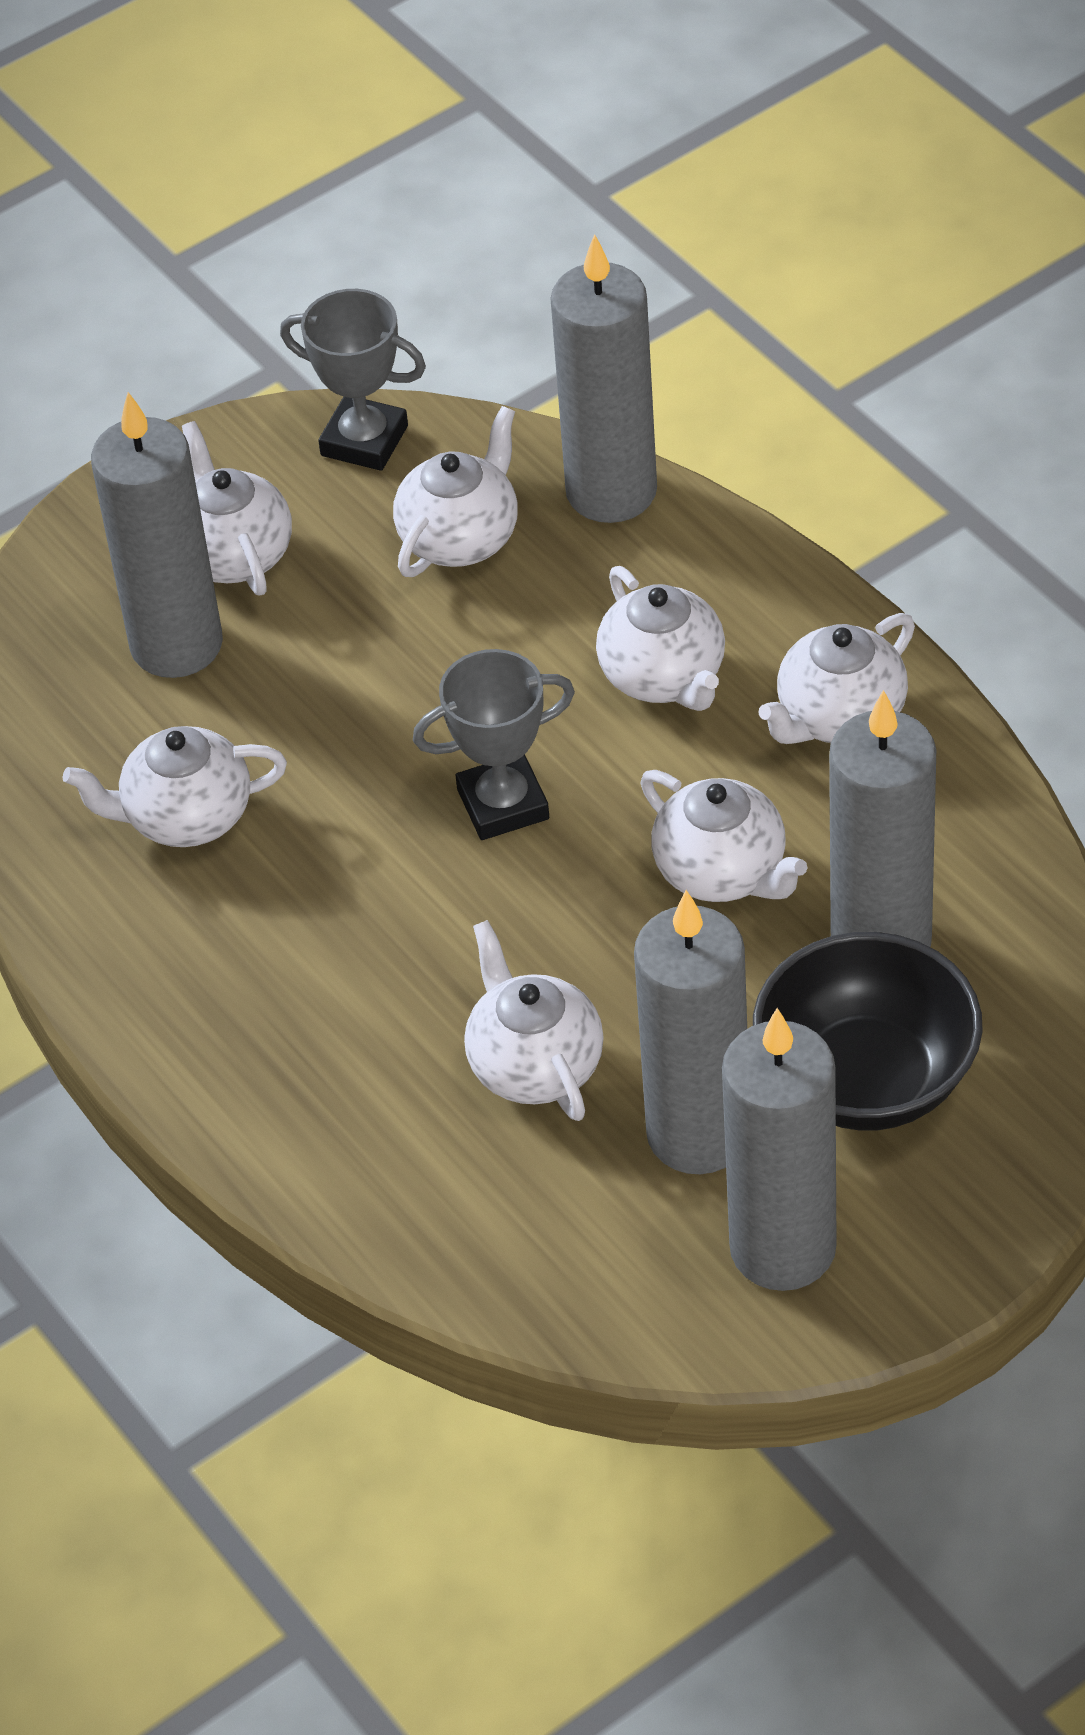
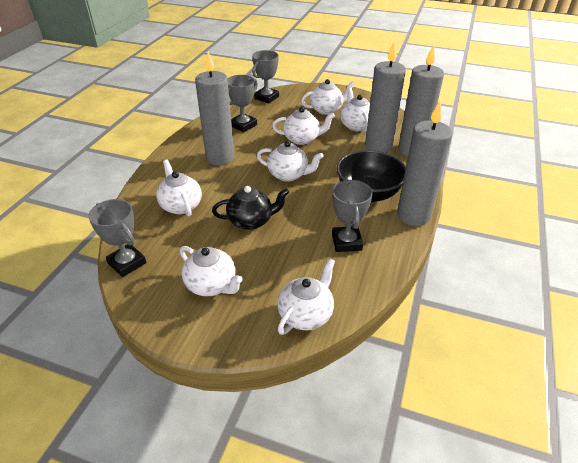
black teapot: 0 -> 1
grey candle: 5 -> 4
grey trophy: 2 -> 4

